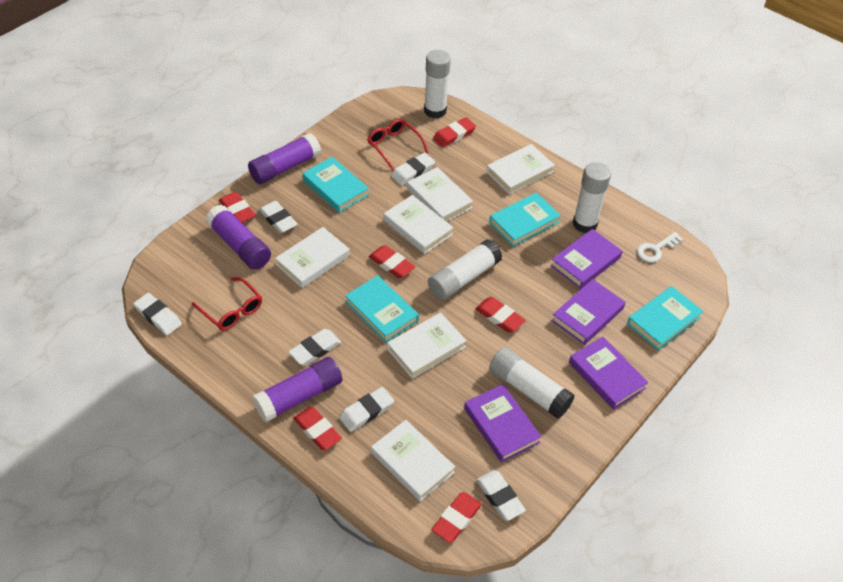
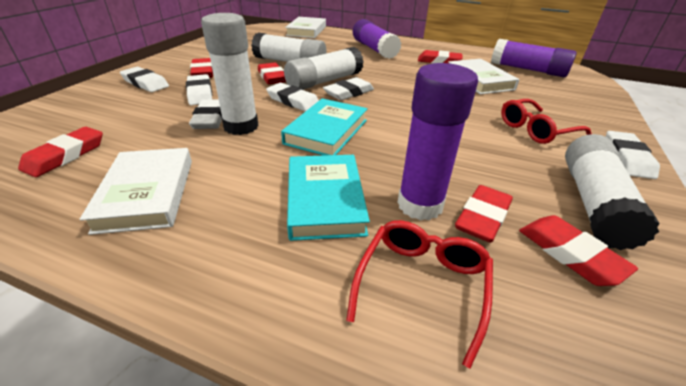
purple book: 4 -> 0
turquoise book: 4 -> 2
white book: 6 -> 3
white key: 1 -> 0

